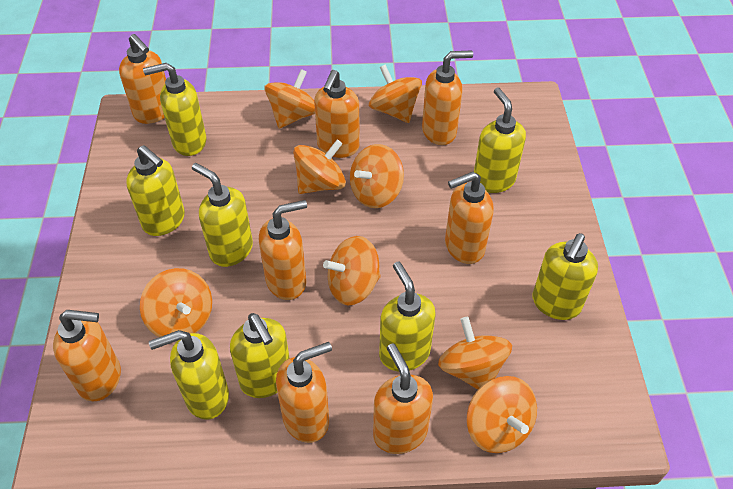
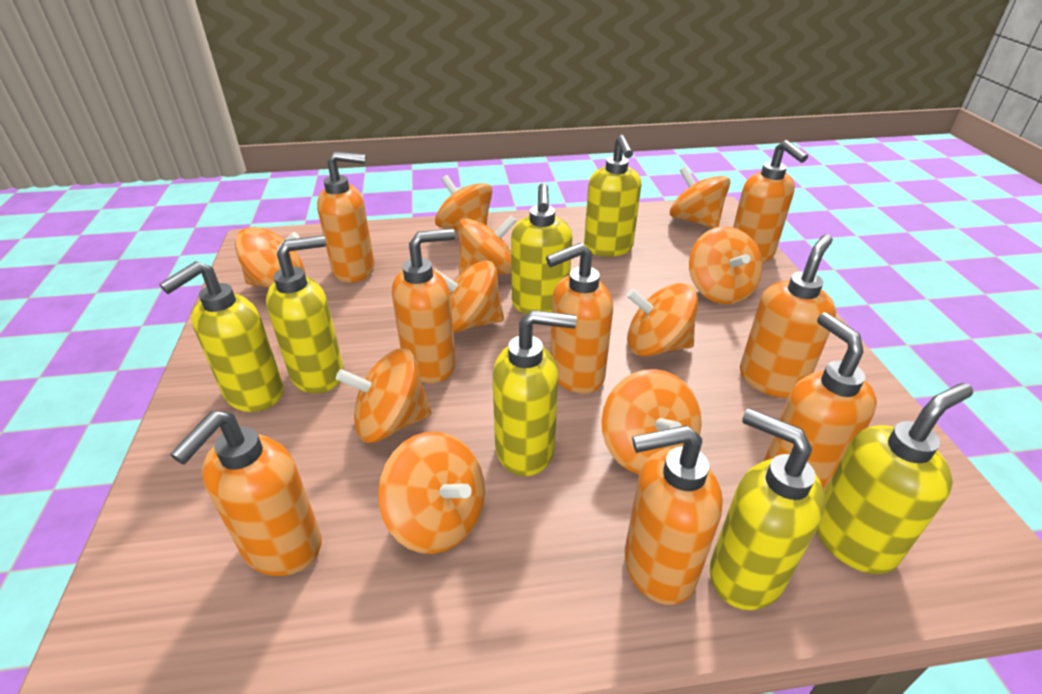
orange spinning top: 8 -> 10
yellow soap dispenser: 8 -> 7

